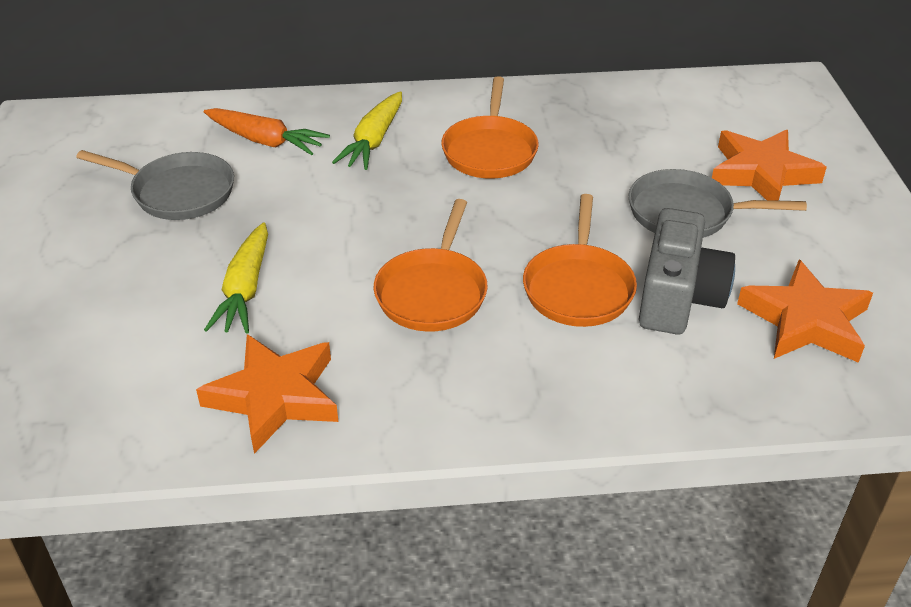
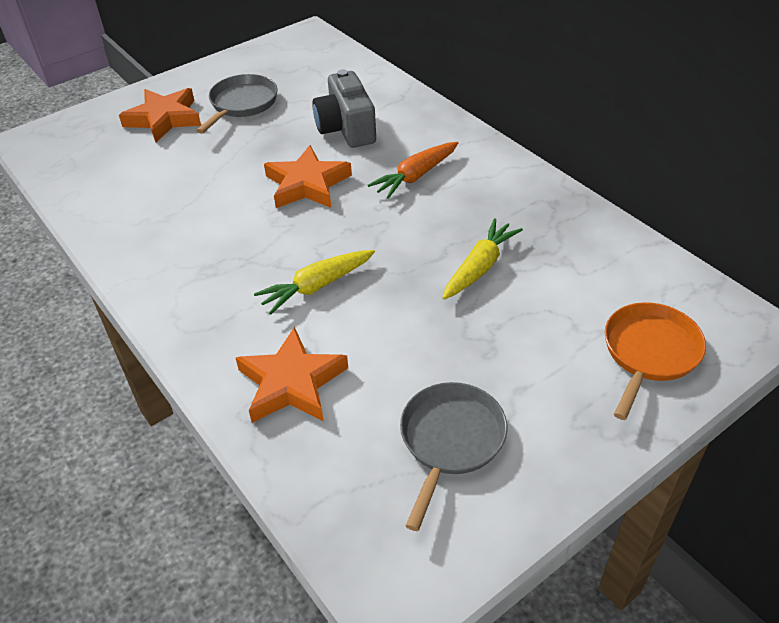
orange pan: 3 -> 1

